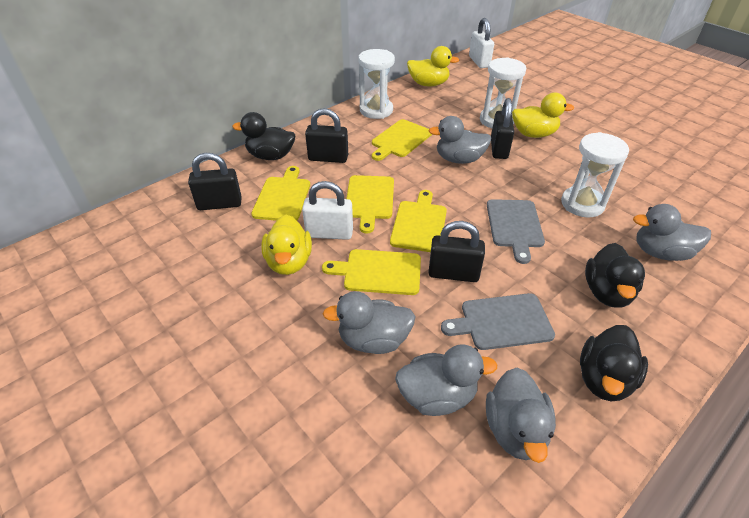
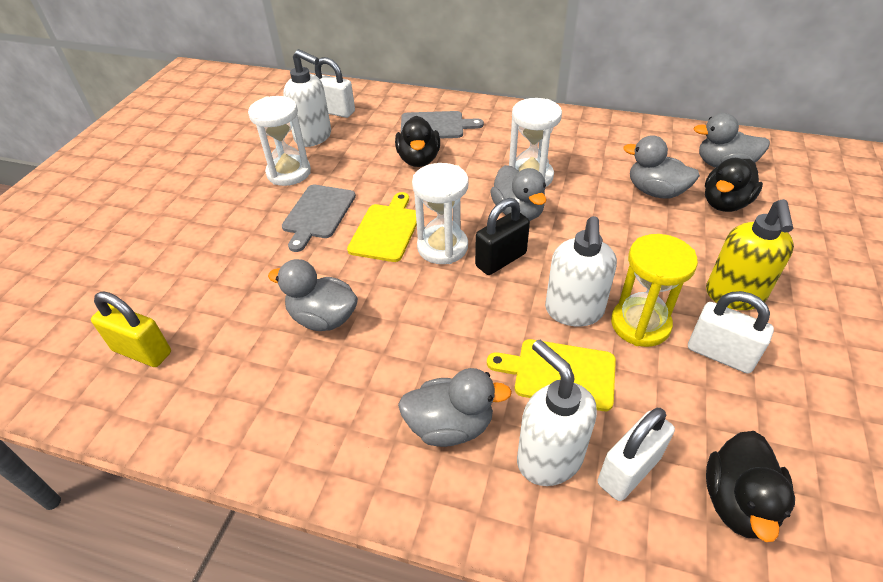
black padlock: 4 -> 1
white padlock: 2 -> 3
white soap dispenser: 0 -> 3
yellow cutting board: 5 -> 2
yellow duck: 3 -> 0
yellow hourglass: 0 -> 1
yellow padlock: 0 -> 1
yellow soap dispenser: 0 -> 1

